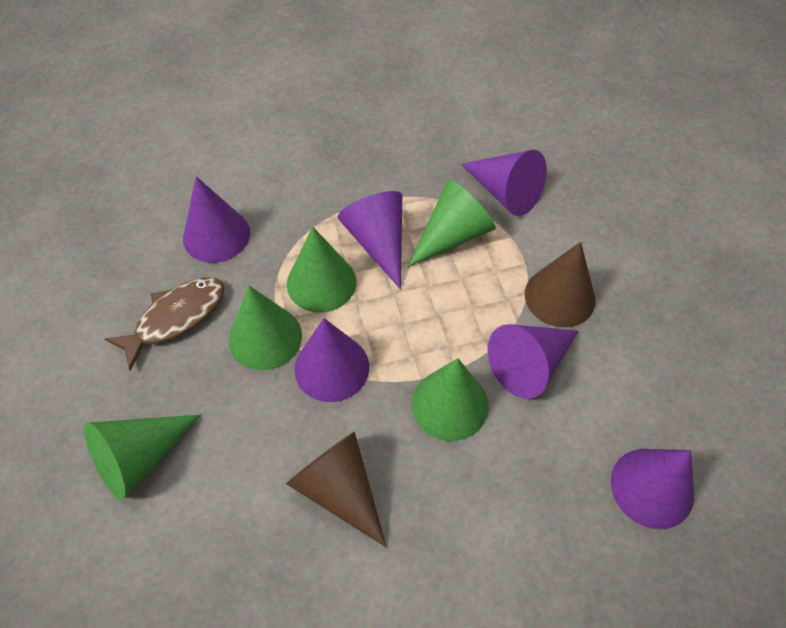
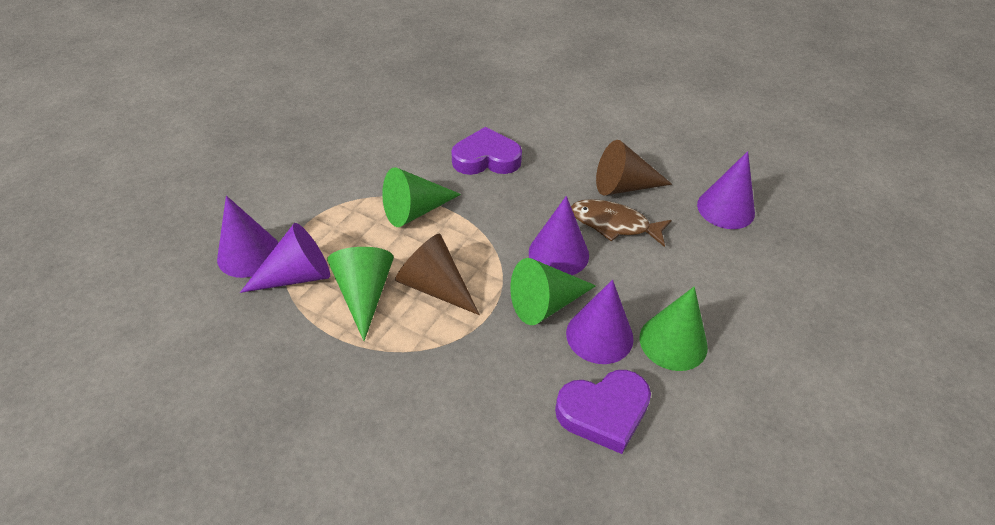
green cone: 5 -> 4
purple cone: 6 -> 5
purple heart: 0 -> 2

